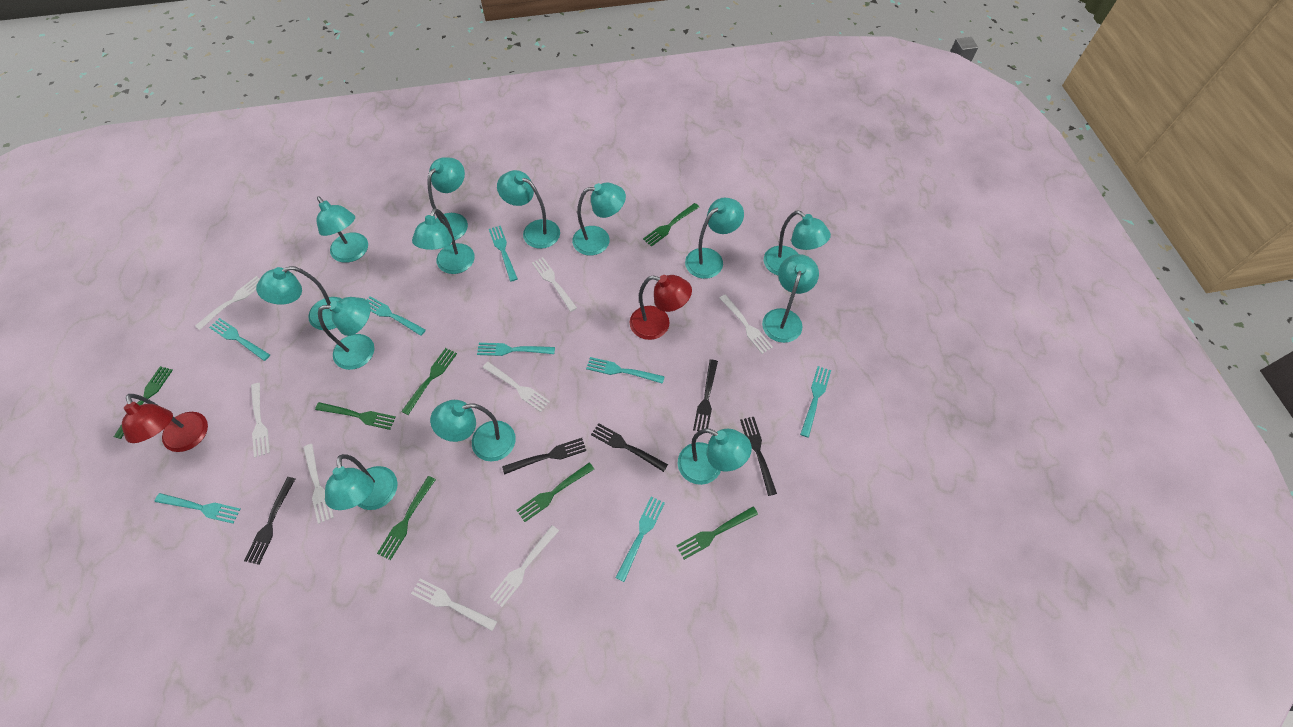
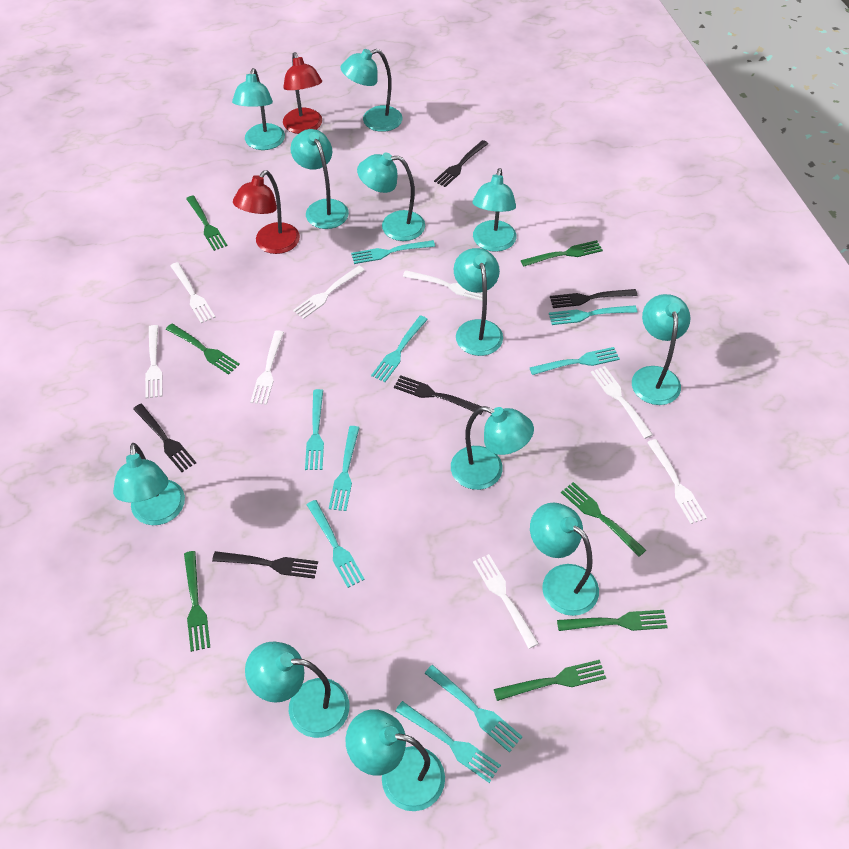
turquoise fork: 8 -> 9
turquoise lamp: 13 -> 12

